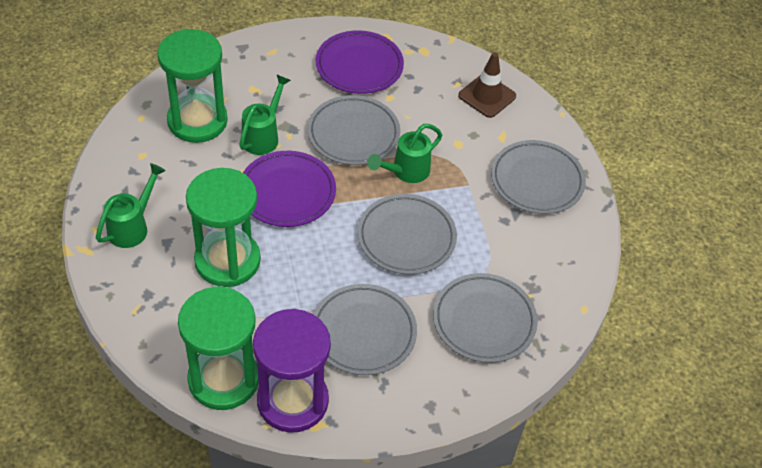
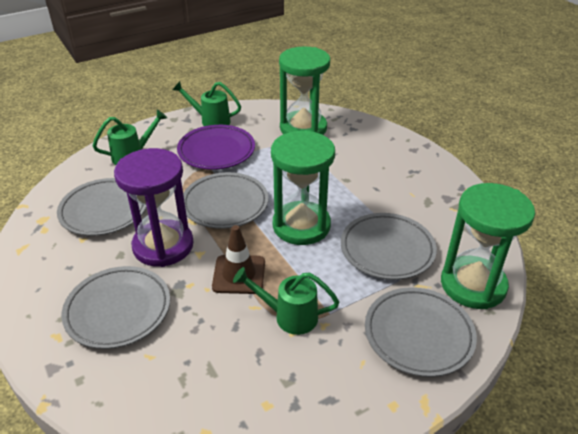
purple plate: 2 -> 1

